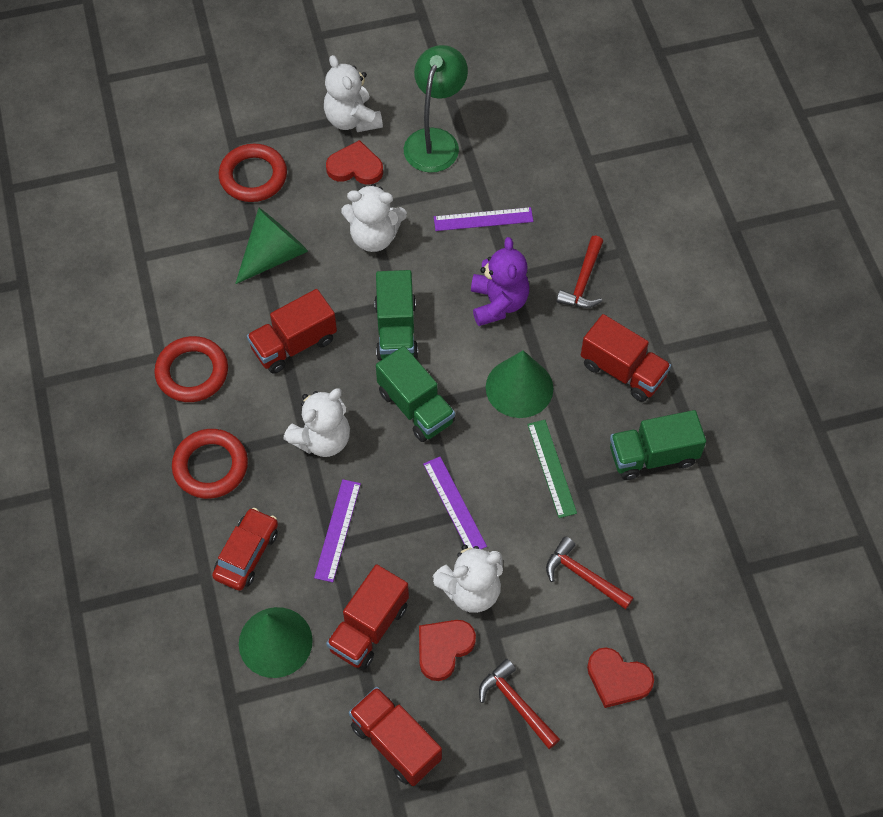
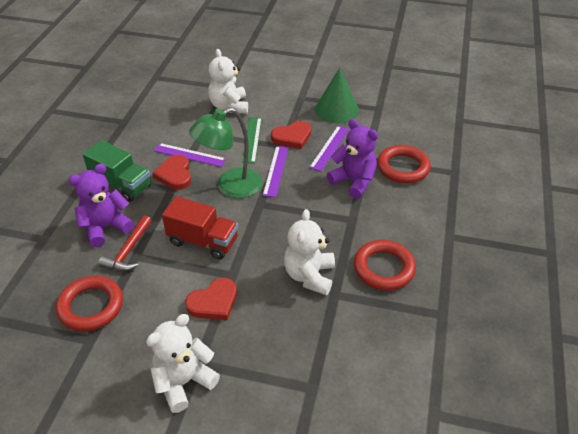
green cone: 3 -> 1
green truck: 3 -> 1
purple teddy bear: 1 -> 2
red car: 1 -> 0
red hammer: 3 -> 1
red truck: 4 -> 1
white teddy bear: 4 -> 3

